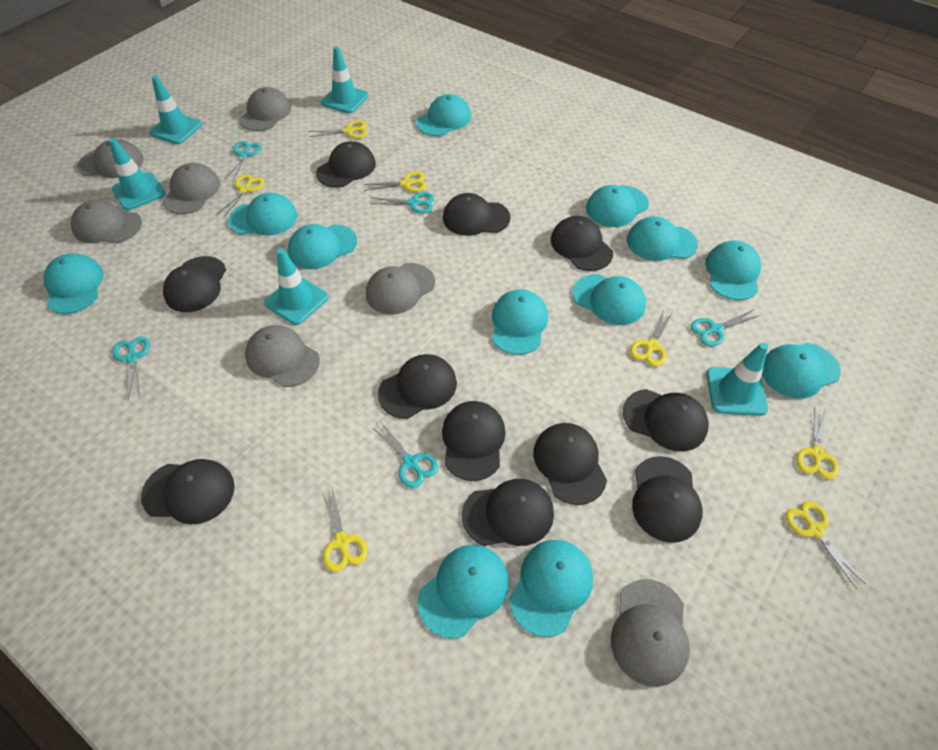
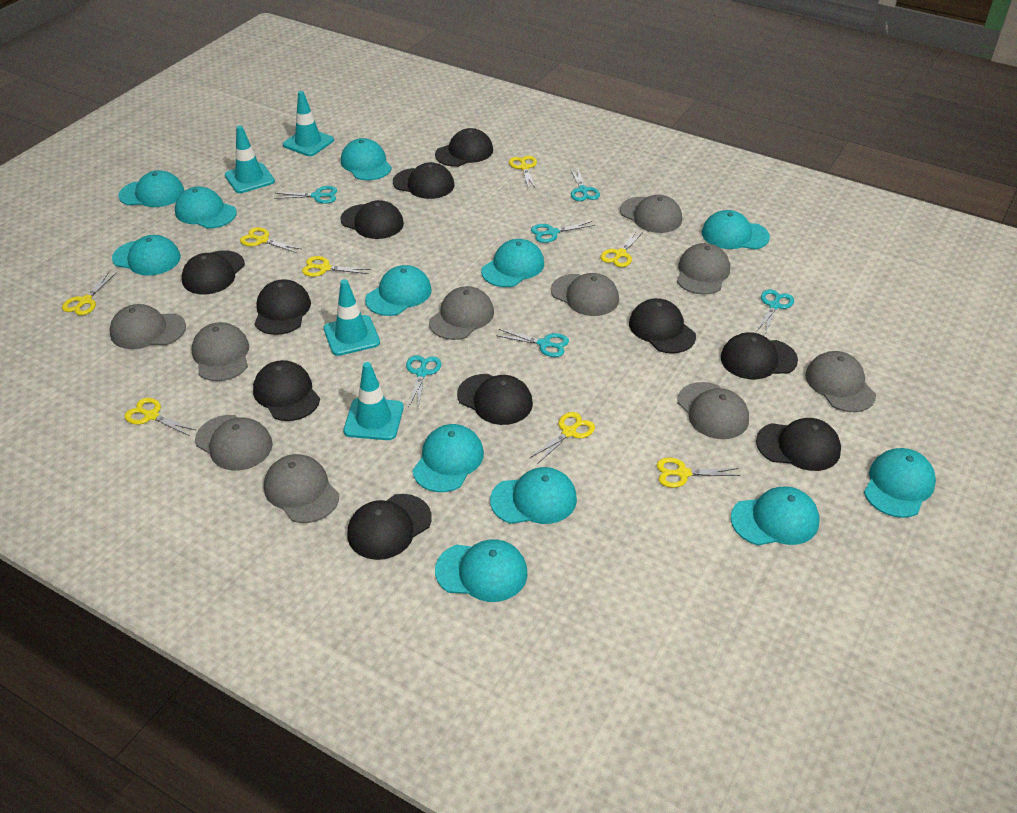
grey cap: 7 -> 10
turquoise scissors: 5 -> 6
turquoise traffic cone: 5 -> 4
yellow scissors: 7 -> 8

